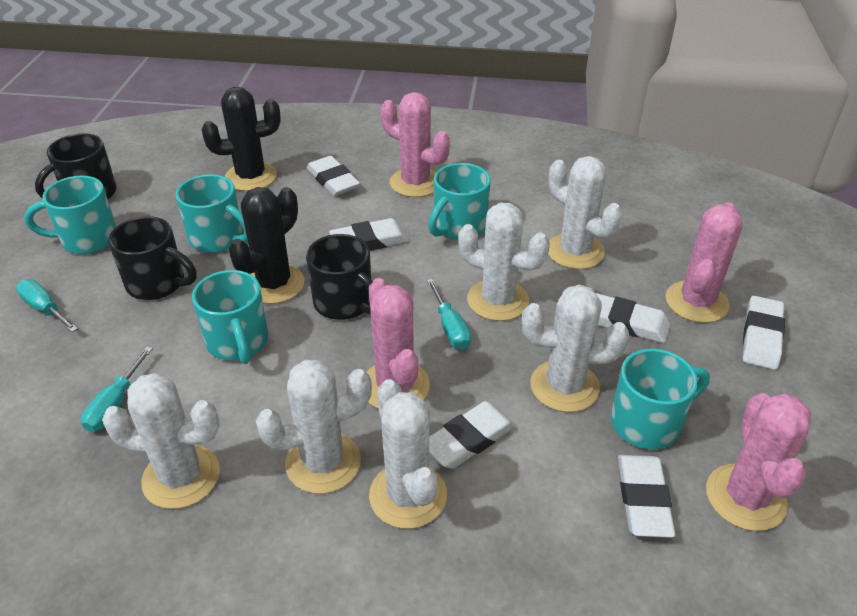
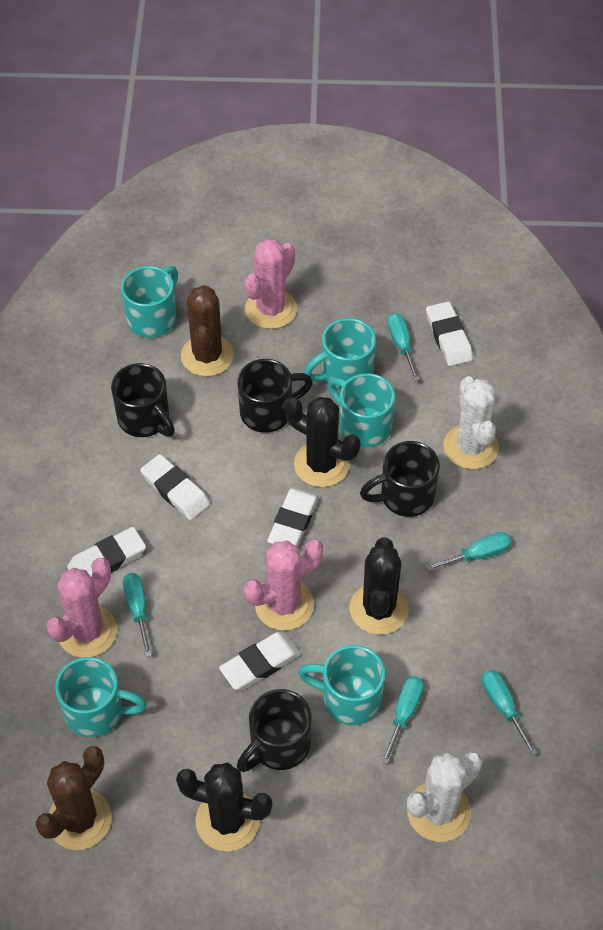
black cactus: 2 -> 3
black mug: 3 -> 4
brown cactus: 0 -> 2
pink cactus: 4 -> 3
turquoise screwdriver: 3 -> 5
white cactus: 6 -> 2
white eraser: 6 -> 5

